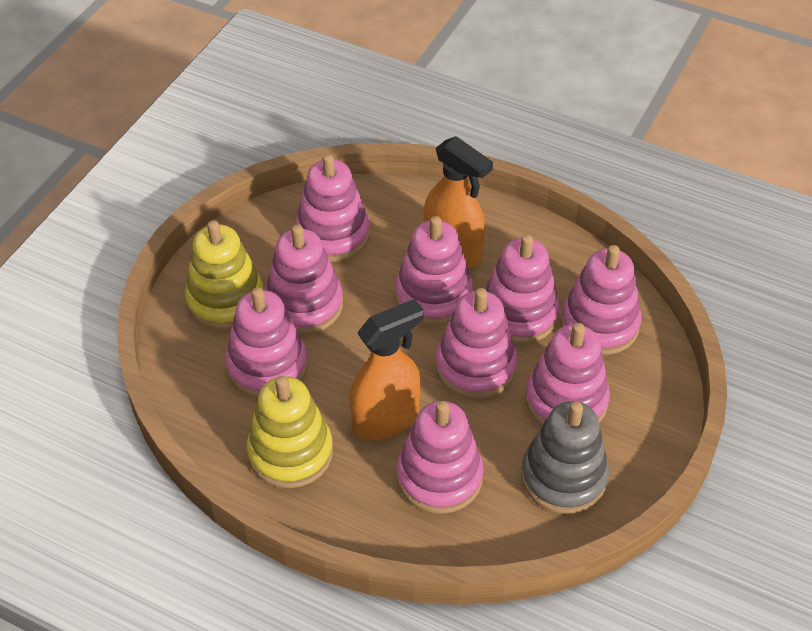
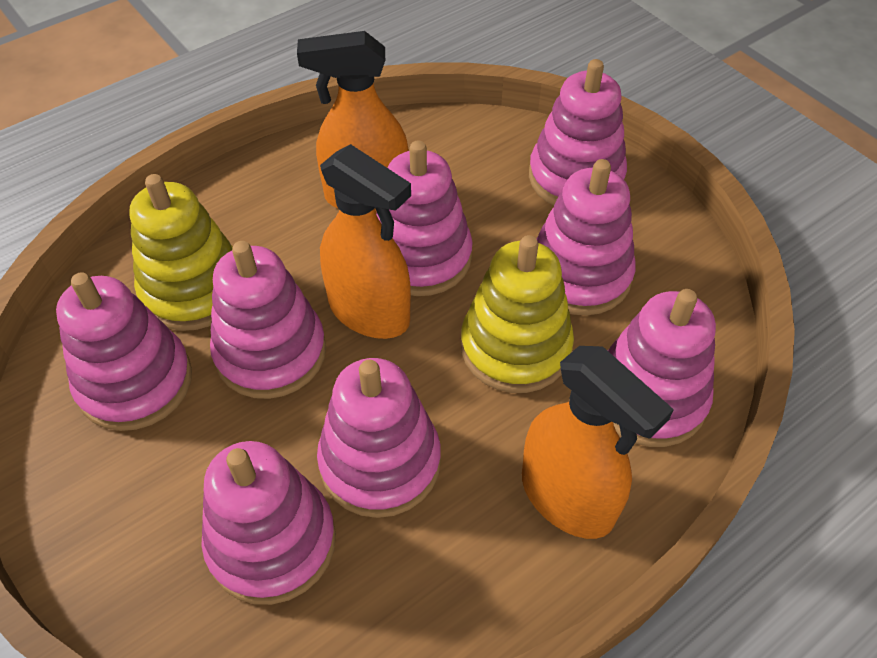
grey stacking toy: 1 -> 0
orange spray bottle: 2 -> 3
pink stacking toy: 9 -> 8

